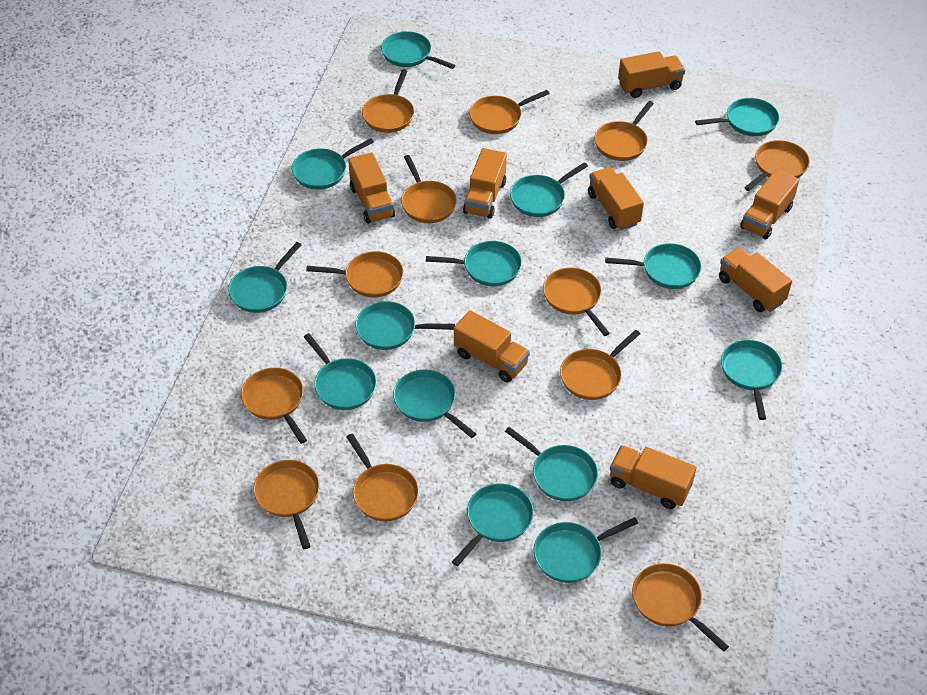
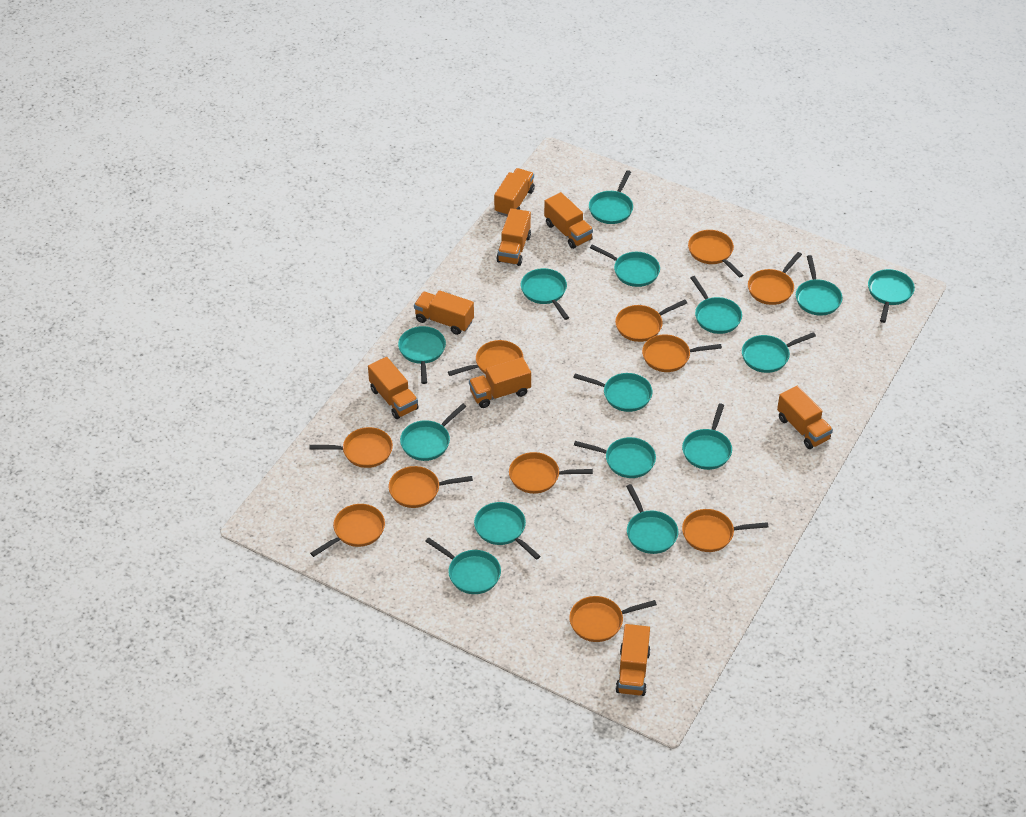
orange pan: 12 -> 11
turquoise pan: 14 -> 15

